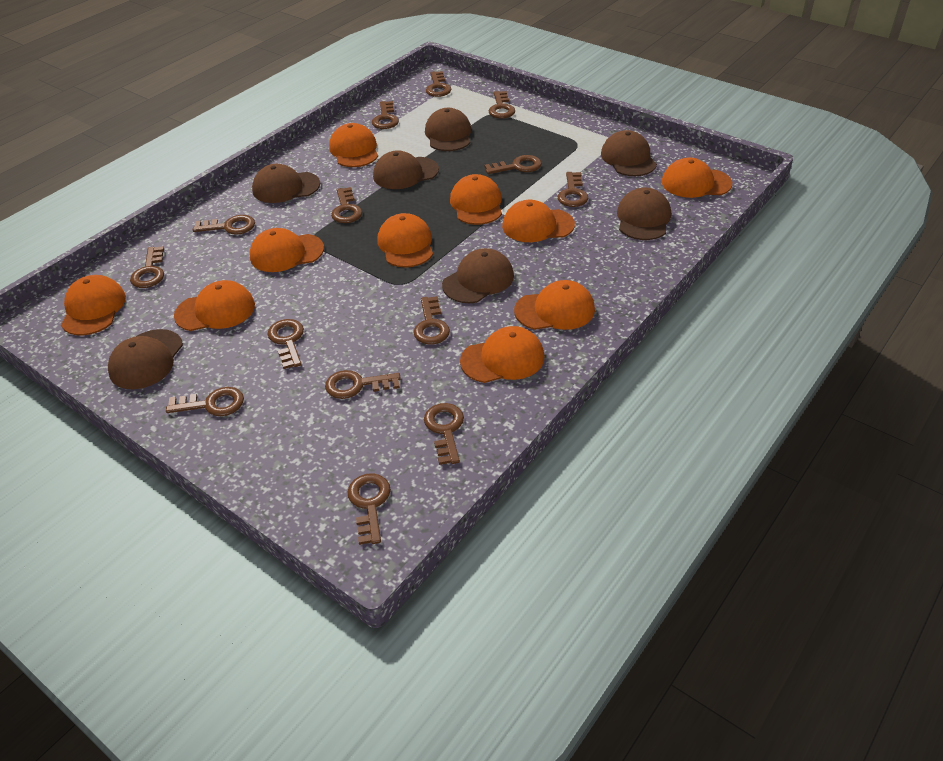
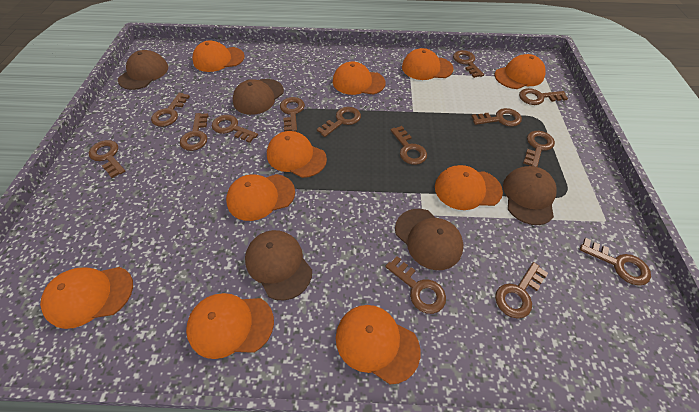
brown cap: 7 -> 5

